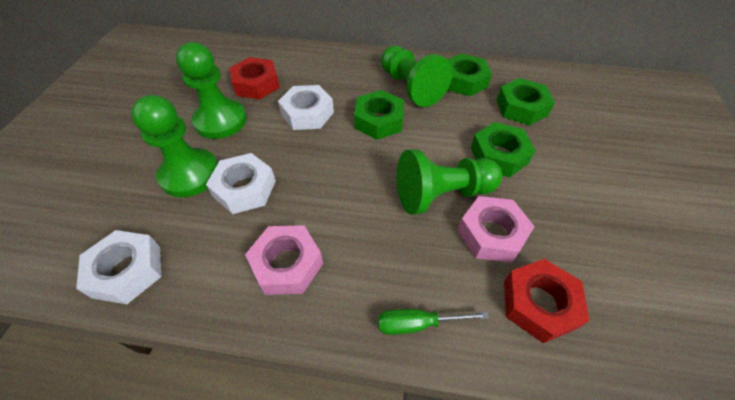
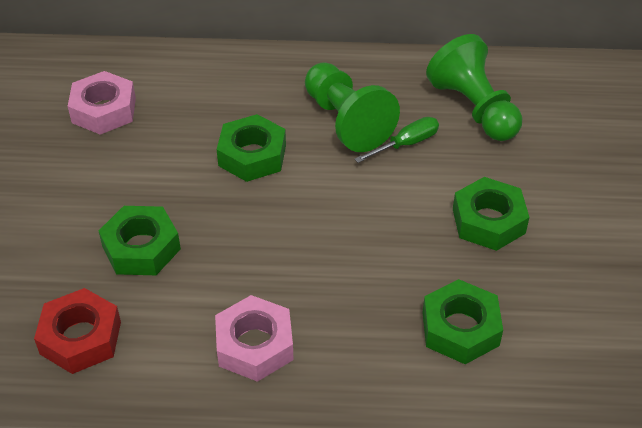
green pawn: 4 -> 2
red nut: 2 -> 1
white nut: 3 -> 0

